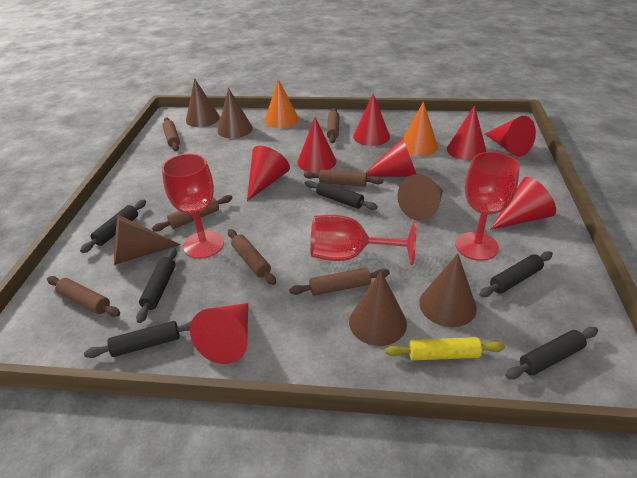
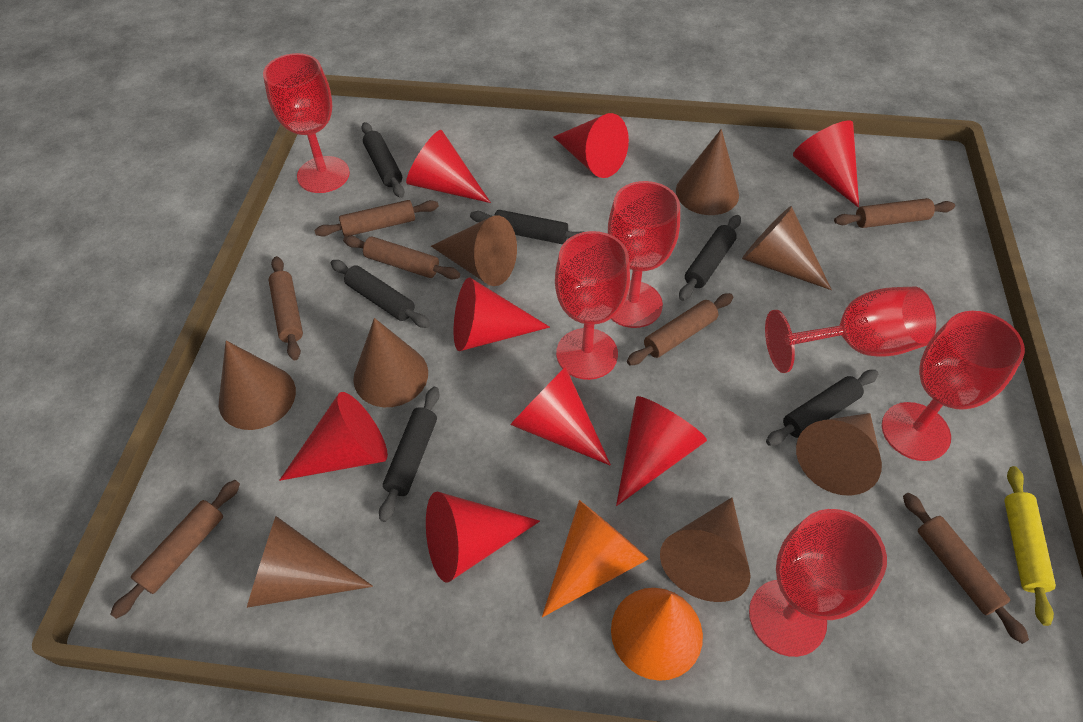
brown cone: 6 -> 8
red goblet: 3 -> 6

